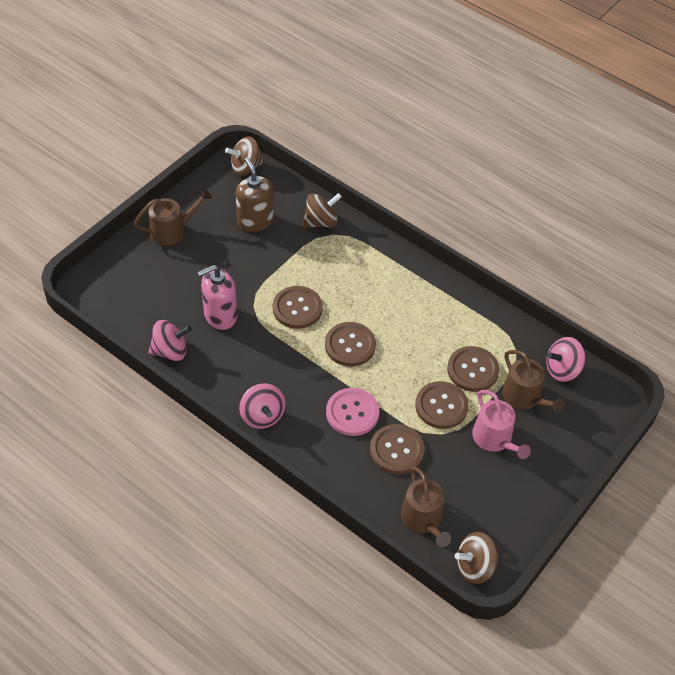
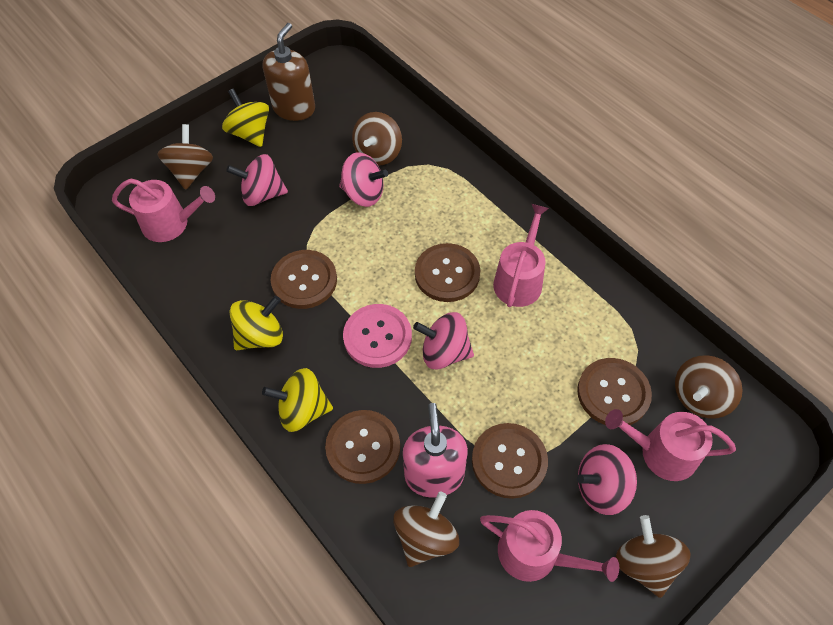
brown spinning top: 3 -> 5
brown watering can: 3 -> 0
pink spinning top: 3 -> 4
pink watering can: 1 -> 4
yellow spinning top: 0 -> 3

